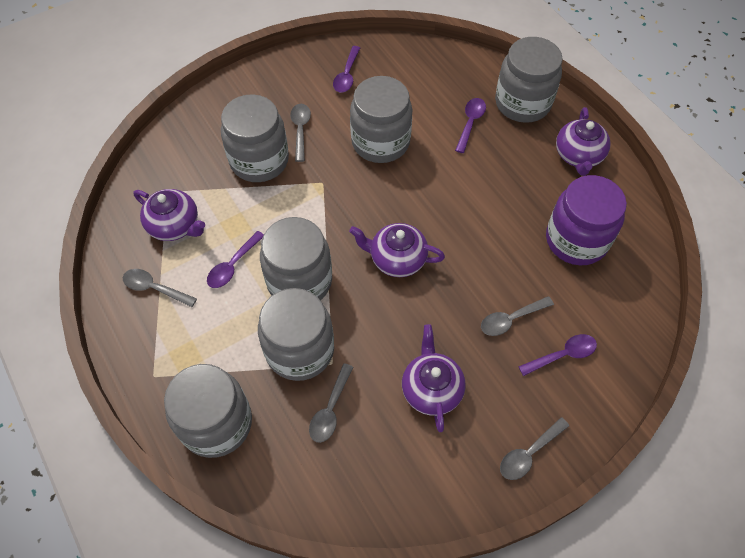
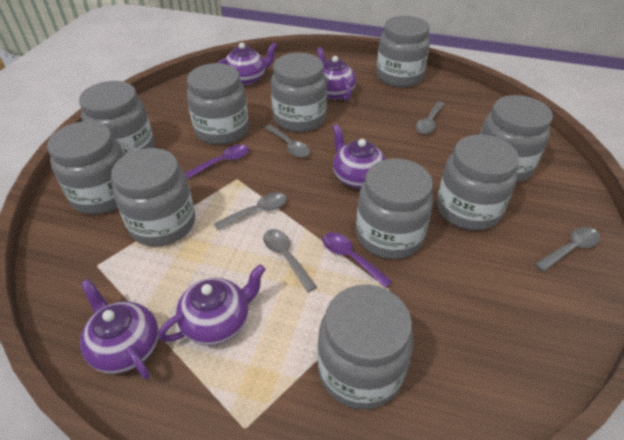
grey jar: 6 -> 10
purple jar: 1 -> 0
purple spoon: 4 -> 2
purple teapot: 4 -> 5

